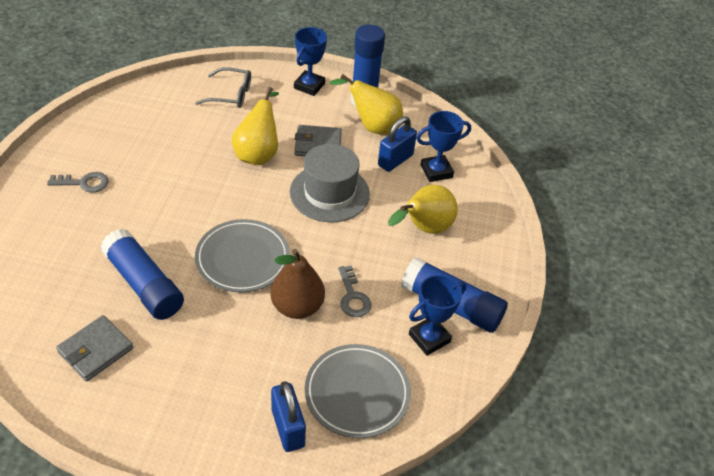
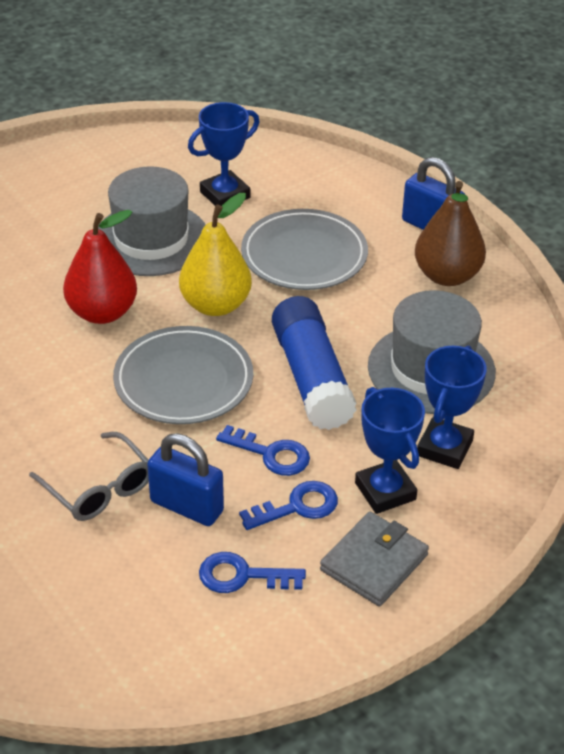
blue glue stick: 3 -> 1
blue key: 0 -> 3
grey hat: 1 -> 2
grey key: 2 -> 0
grey wallet: 2 -> 1
red pear: 0 -> 1
yellow pear: 3 -> 1

